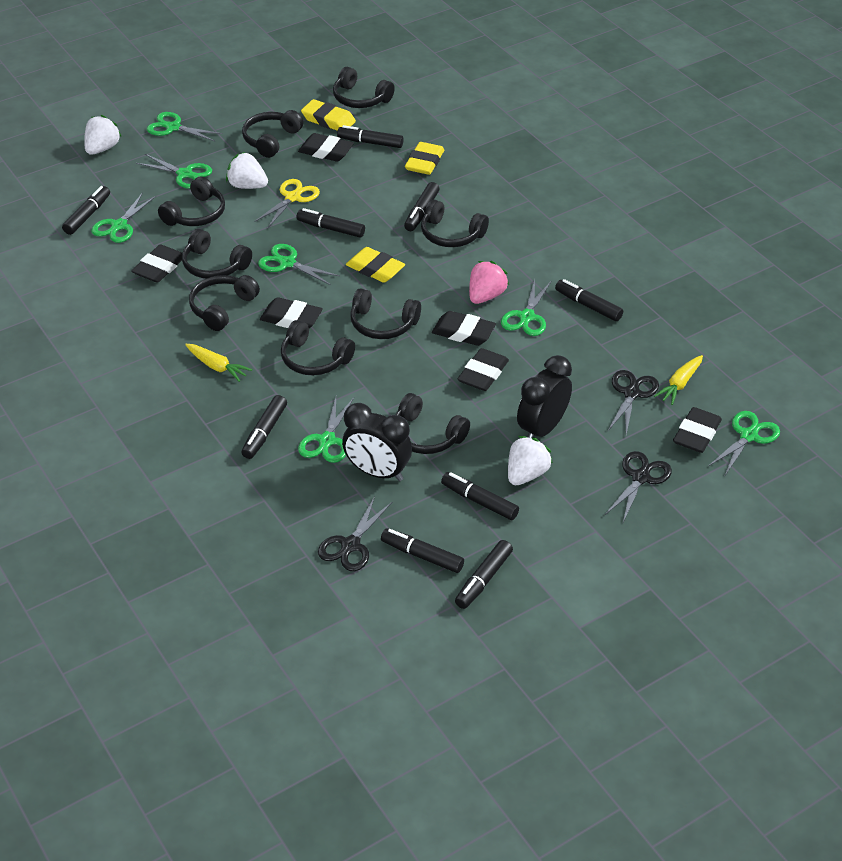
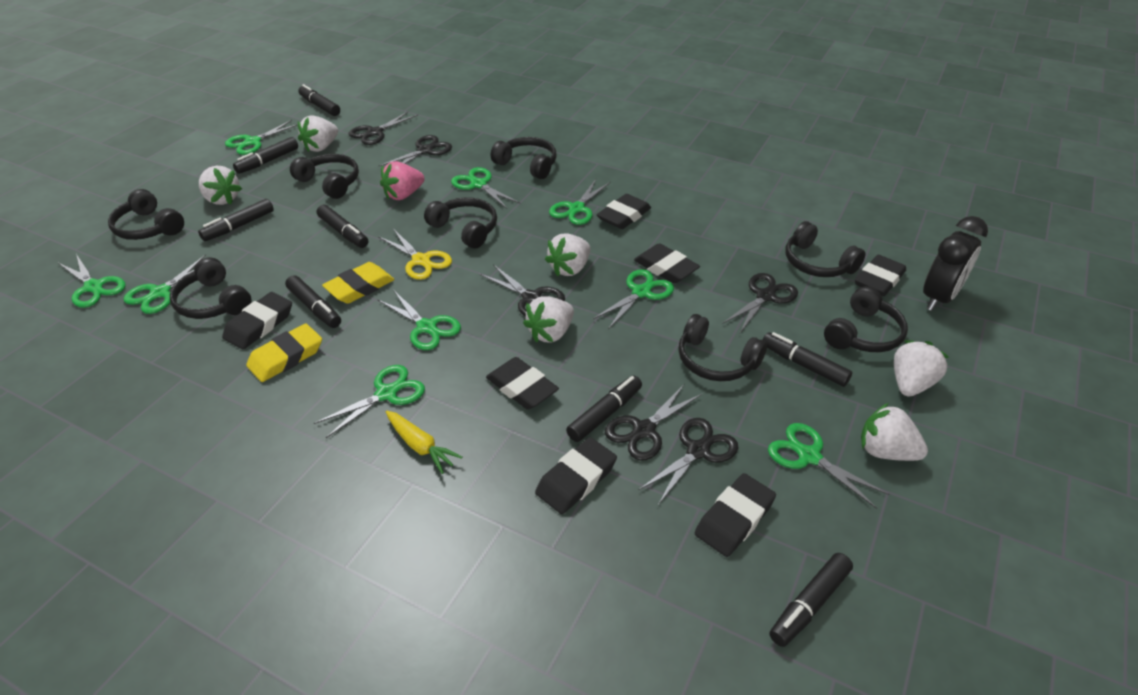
black clock: 2 -> 1
black eraser: 6 -> 7
black headphones: 9 -> 8
black marker: 9 -> 8
black scissors: 3 -> 6
green scissors: 7 -> 9
white strawberry: 3 -> 6
yellow carrot: 2 -> 1
yellow eraser: 3 -> 2

